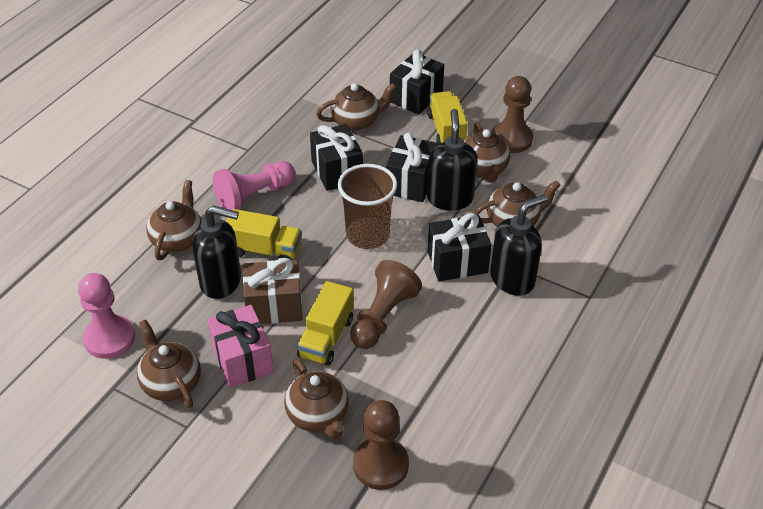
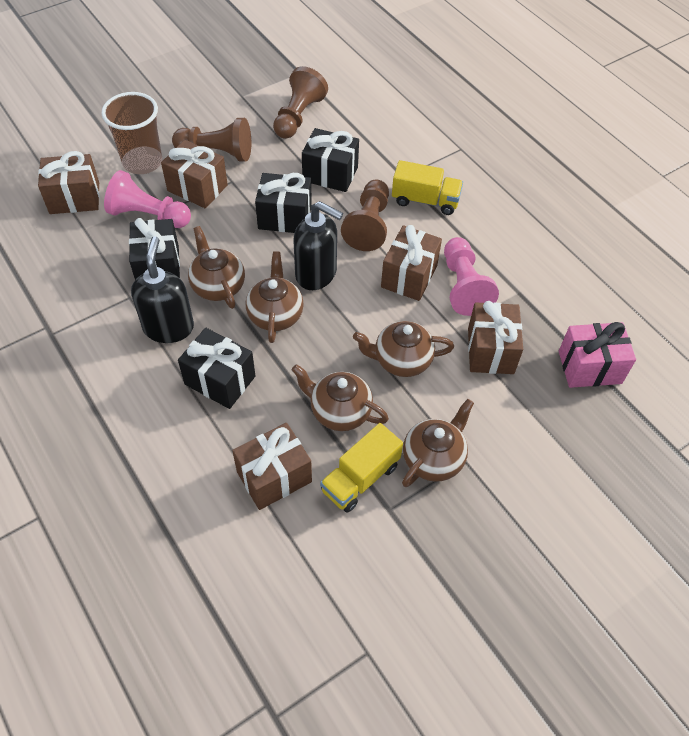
black soap dispenser: 3 -> 2
brown gift: 1 -> 5
brown teapot: 6 -> 5
yellow truck: 3 -> 2

